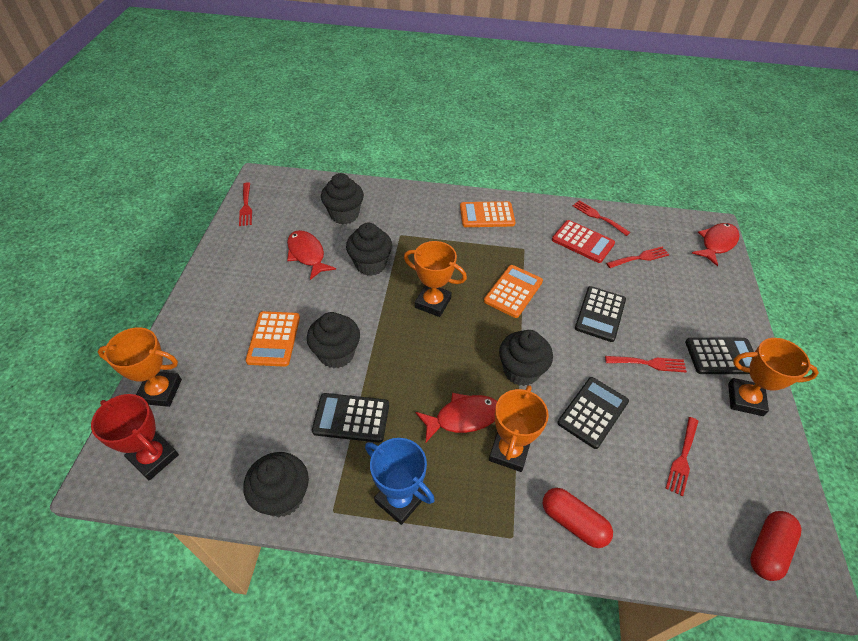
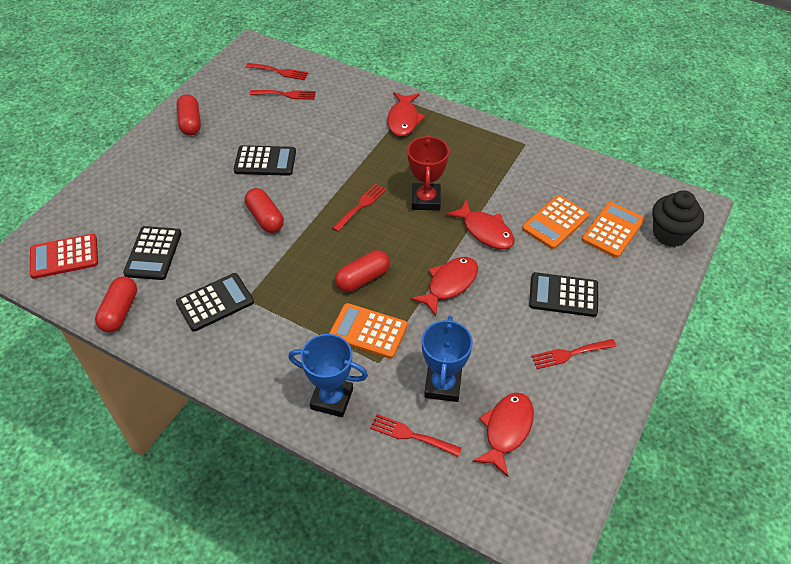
black cupcake: 5 -> 1
blue trophy: 1 -> 2
orange trophy: 4 -> 0
red capsule: 2 -> 4
red fish: 3 -> 4

